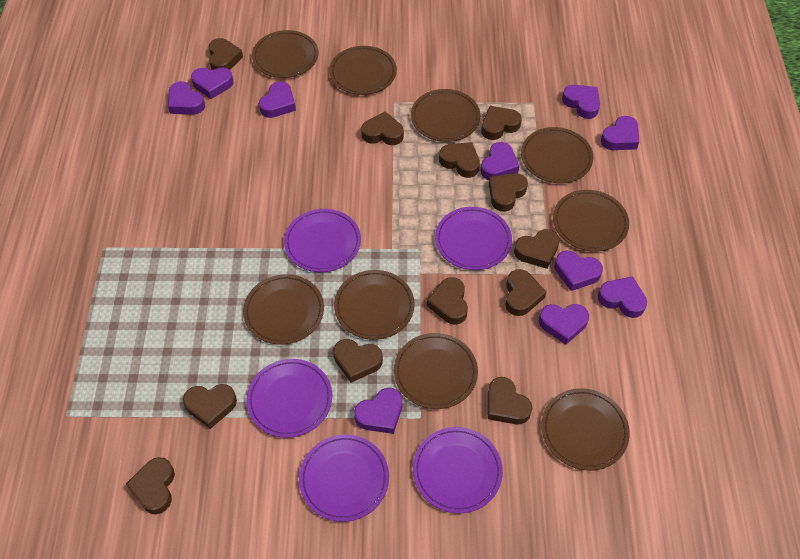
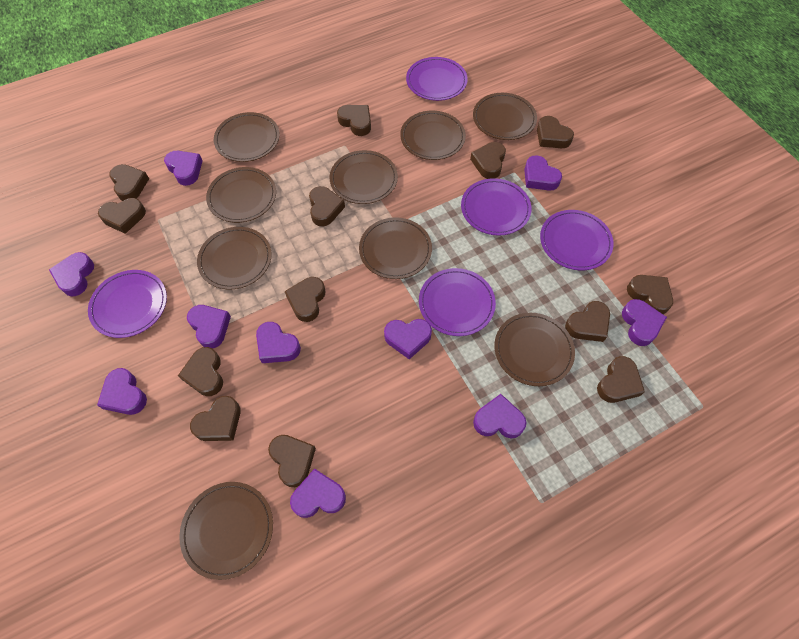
brown heart: 12 -> 13

